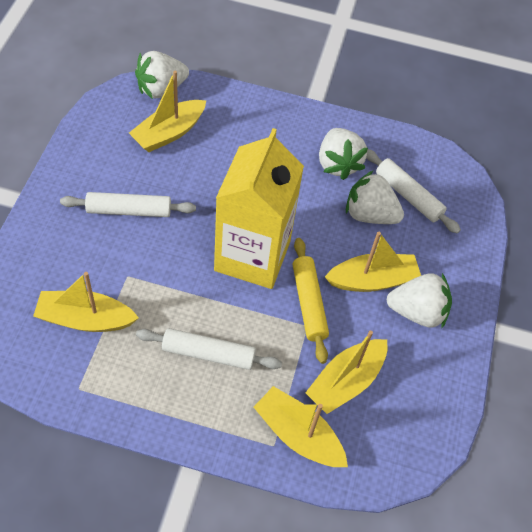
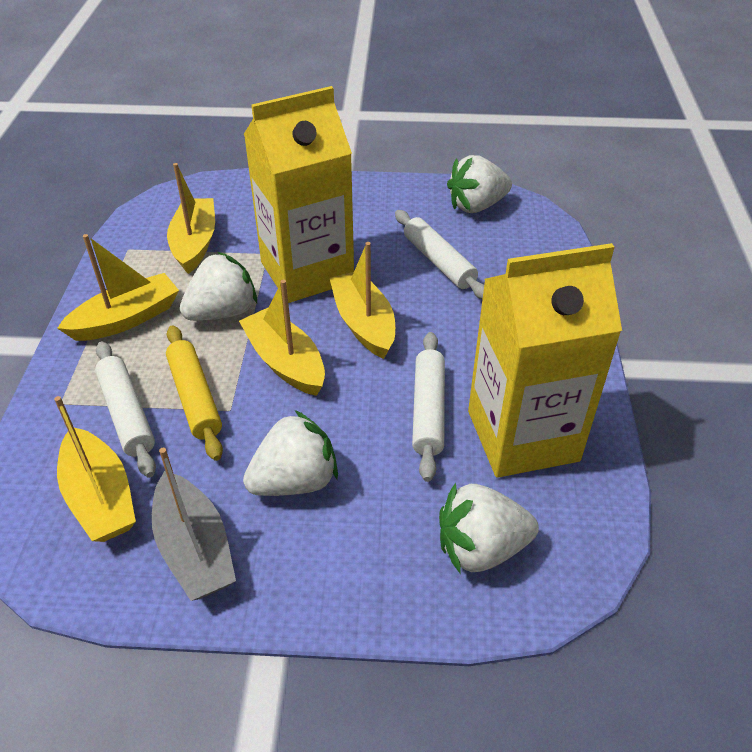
grey boat: 0 -> 1
yellow carton: 1 -> 2

